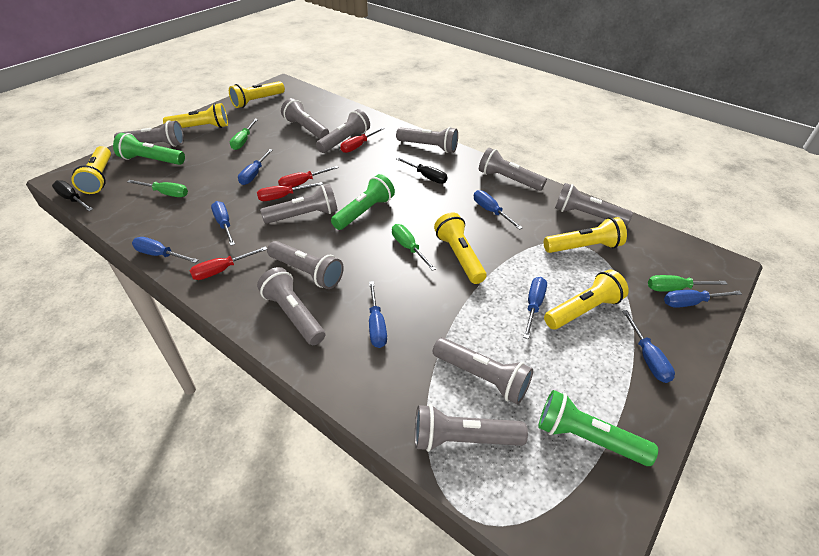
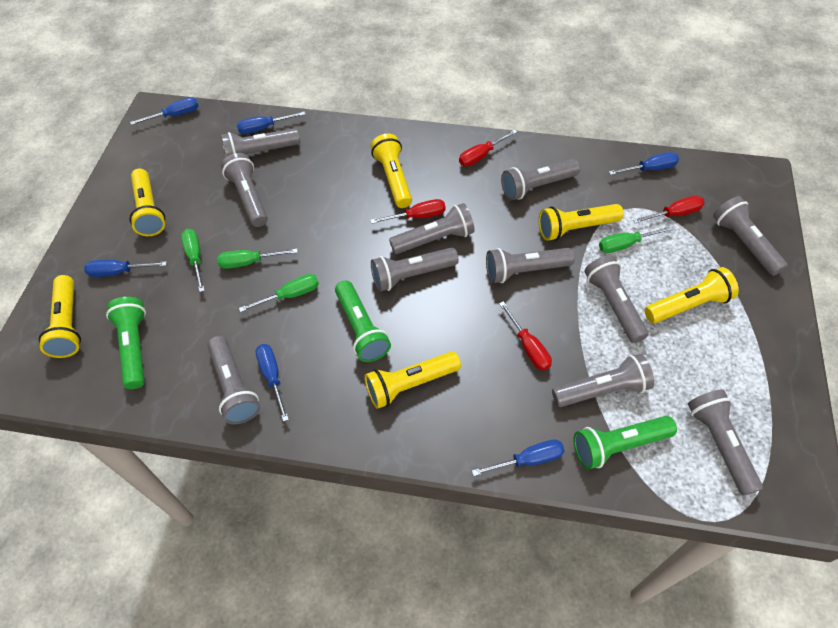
black screwdriver: 2 -> 0
blue screwdriver: 8 -> 6

